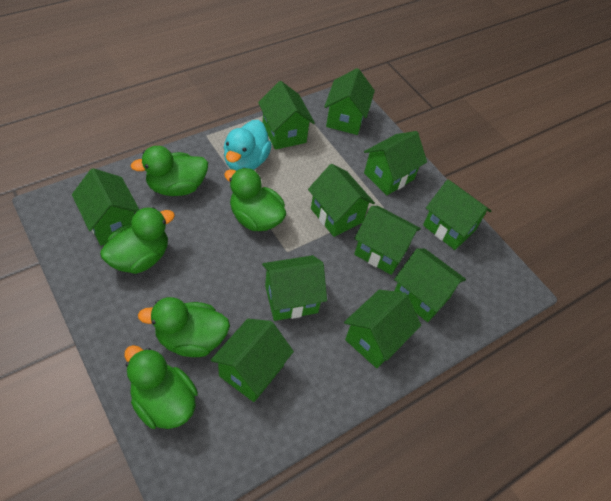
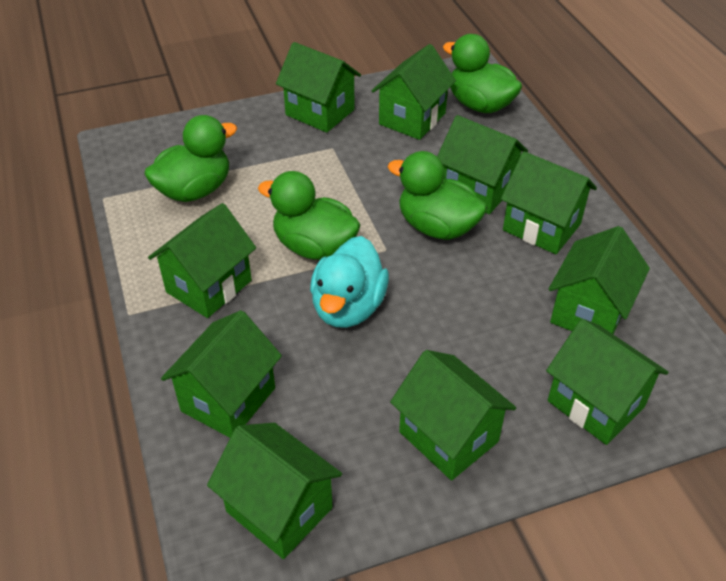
green duck: 5 -> 4
green house: 11 -> 10

